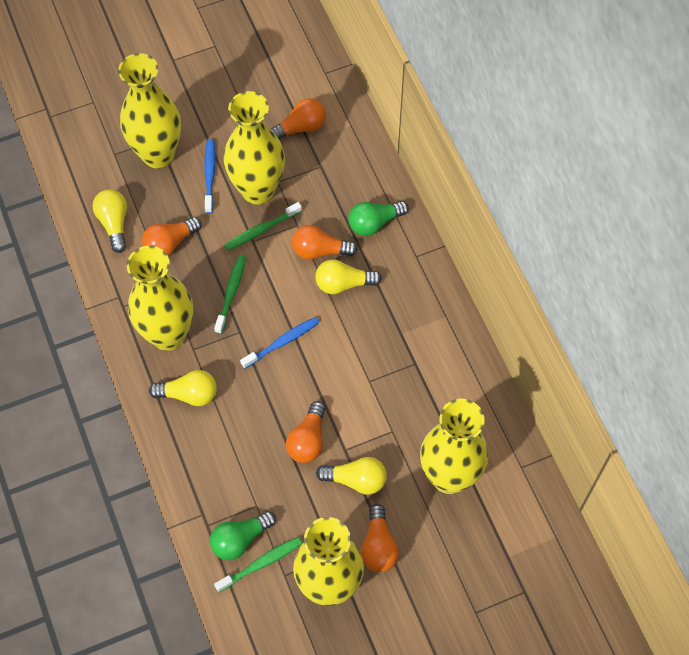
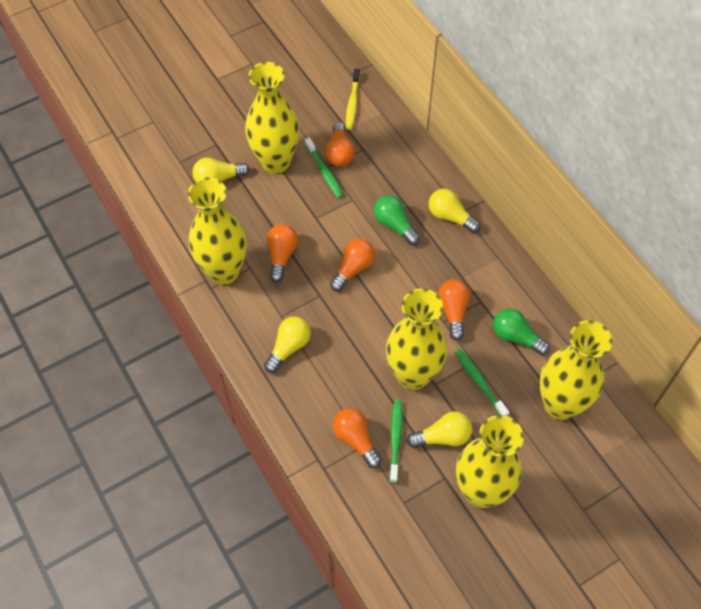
blue toothbrush: 2 -> 0
yellow toothbrush: 0 -> 1

